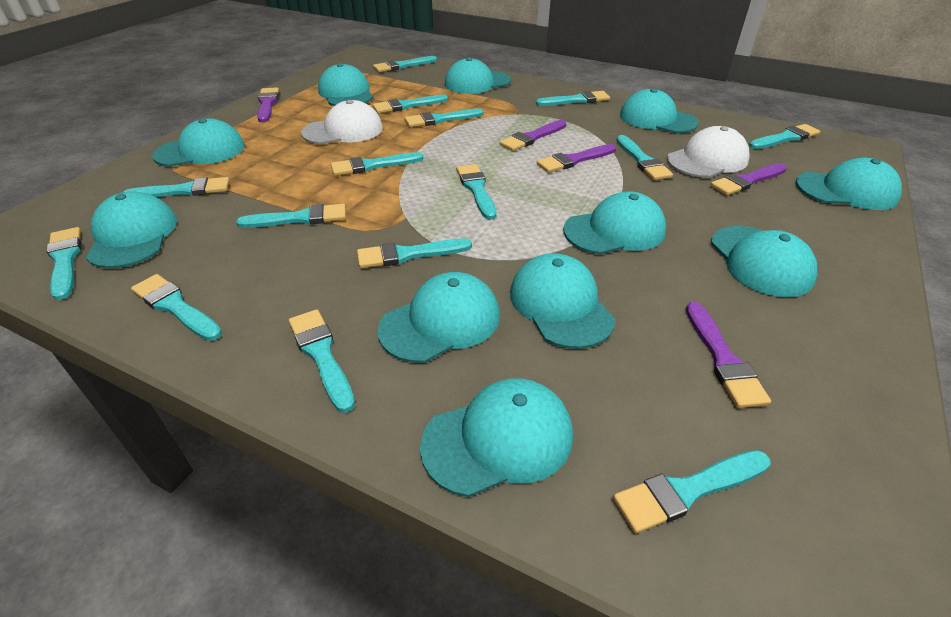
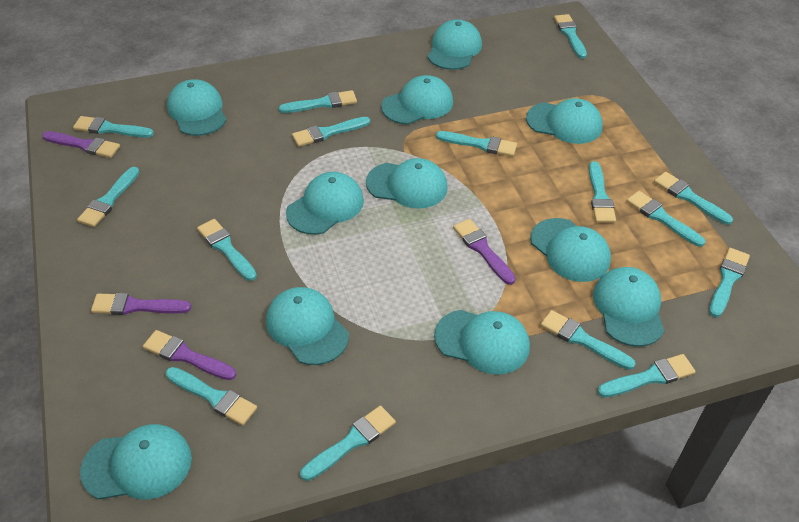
purple brush: 5 -> 4
white cap: 2 -> 0

